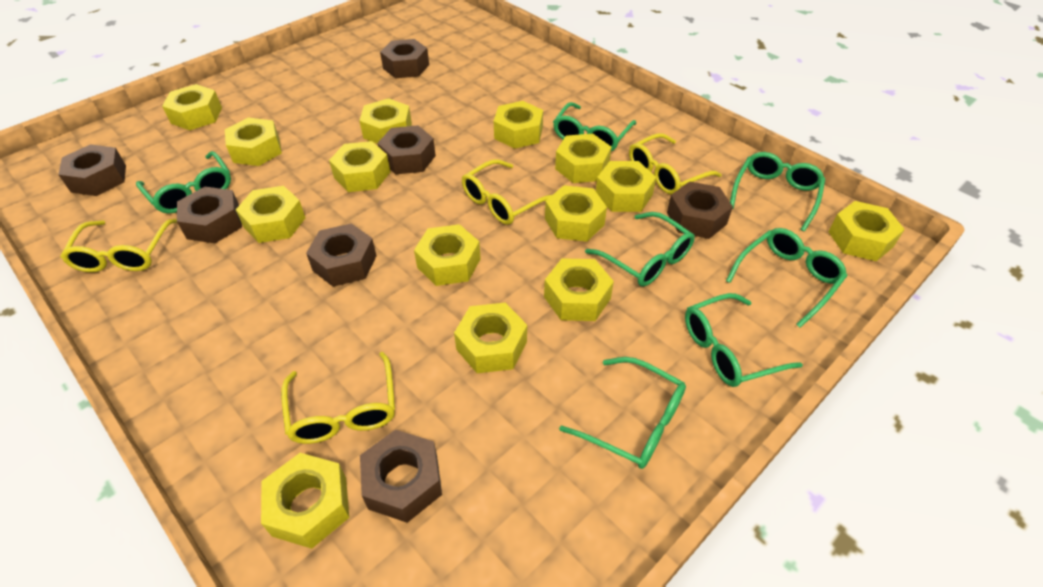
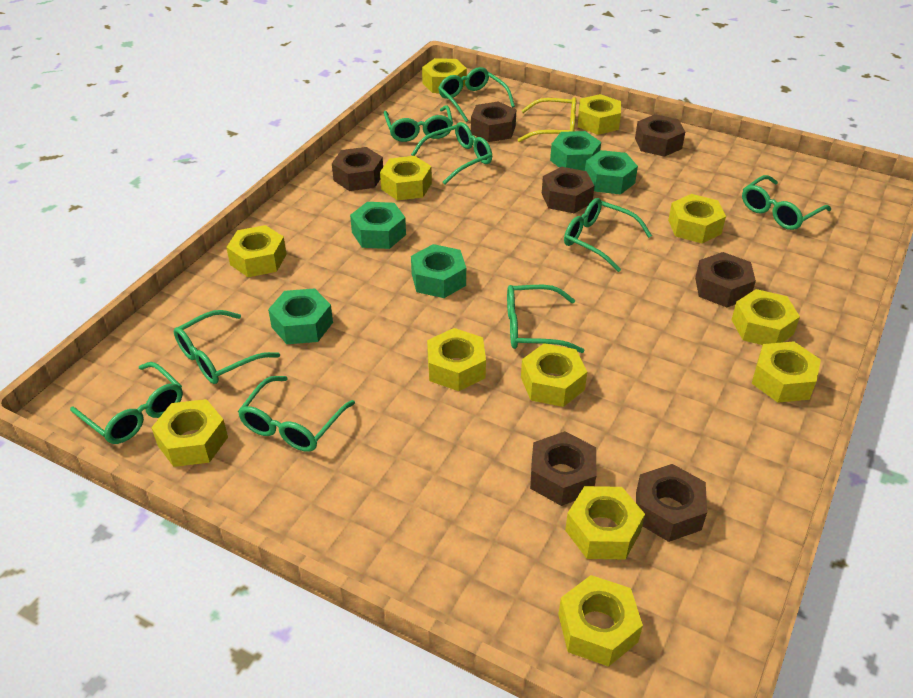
green glasses: 7 -> 9
green nut: 0 -> 5
yellow glasses: 4 -> 1
yellow nut: 14 -> 12

